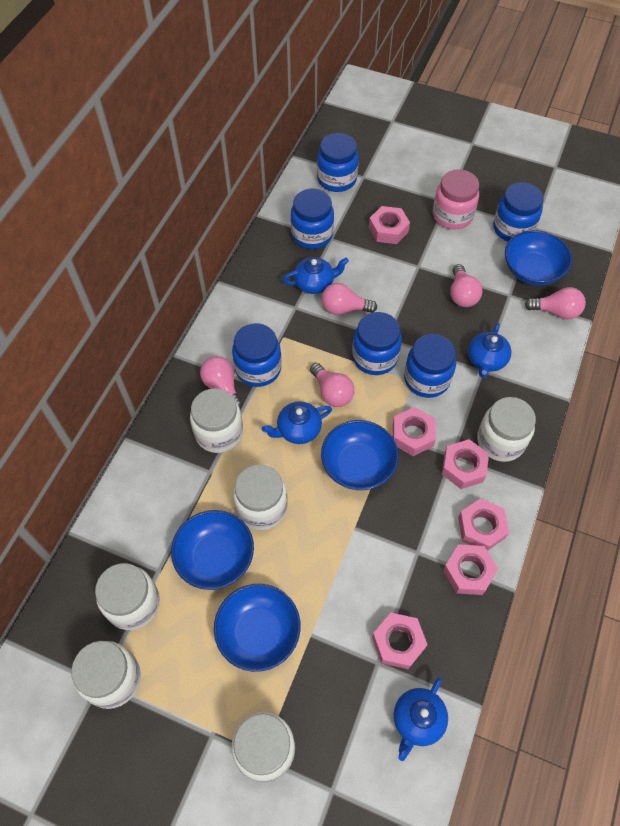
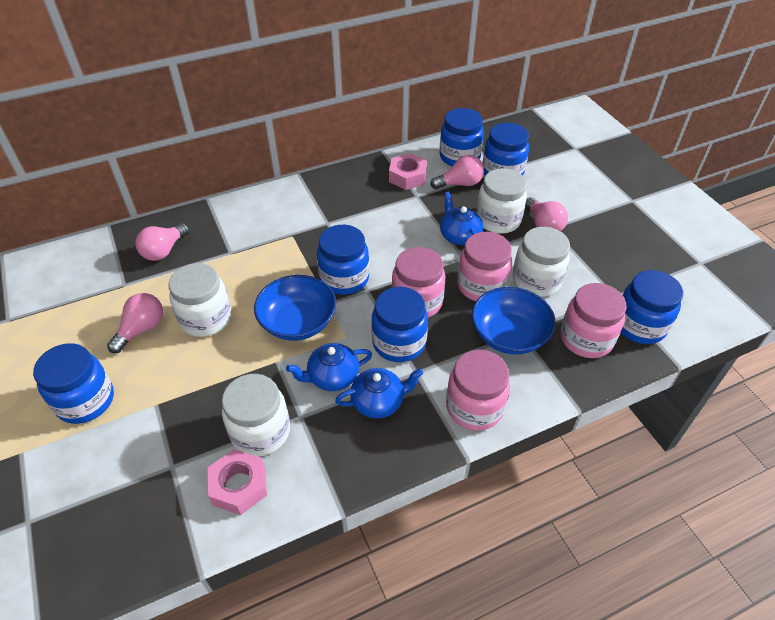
blue bowl: 4 -> 2
blue teapot: 4 -> 3
pink jar: 1 -> 4
pink light bulb: 5 -> 4
pink nut: 6 -> 2
white jar: 6 -> 4

